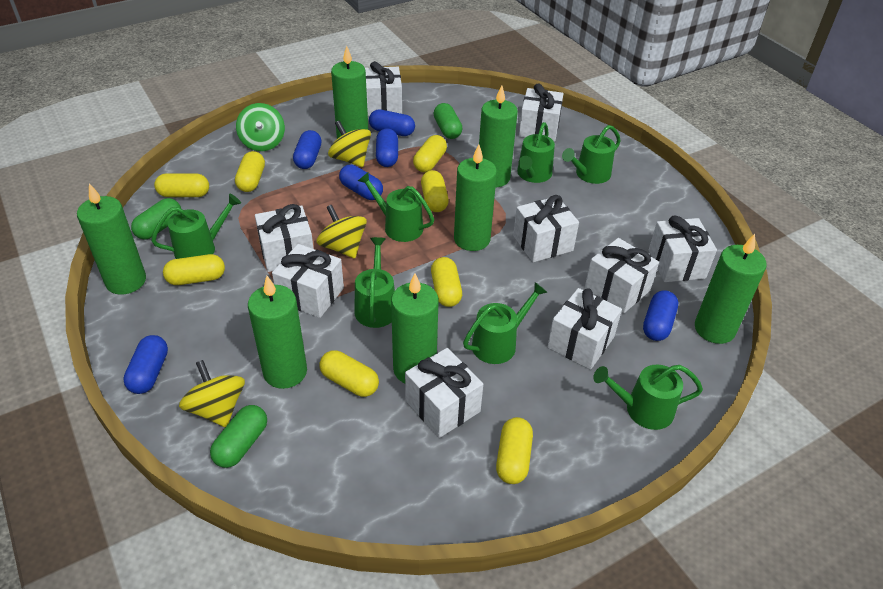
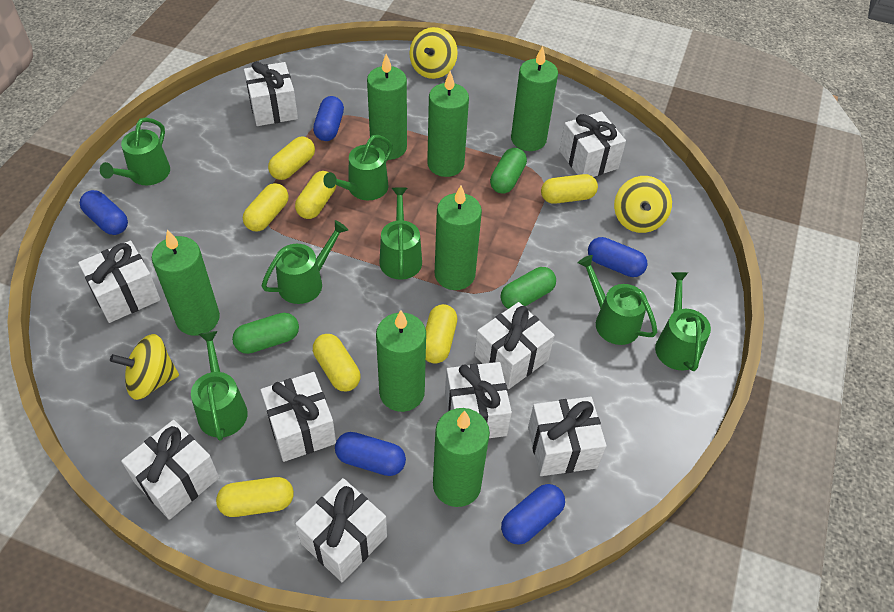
blue capsule: 6 -> 5
green spinning top: 1 -> 0
yellow capsule: 8 -> 7

